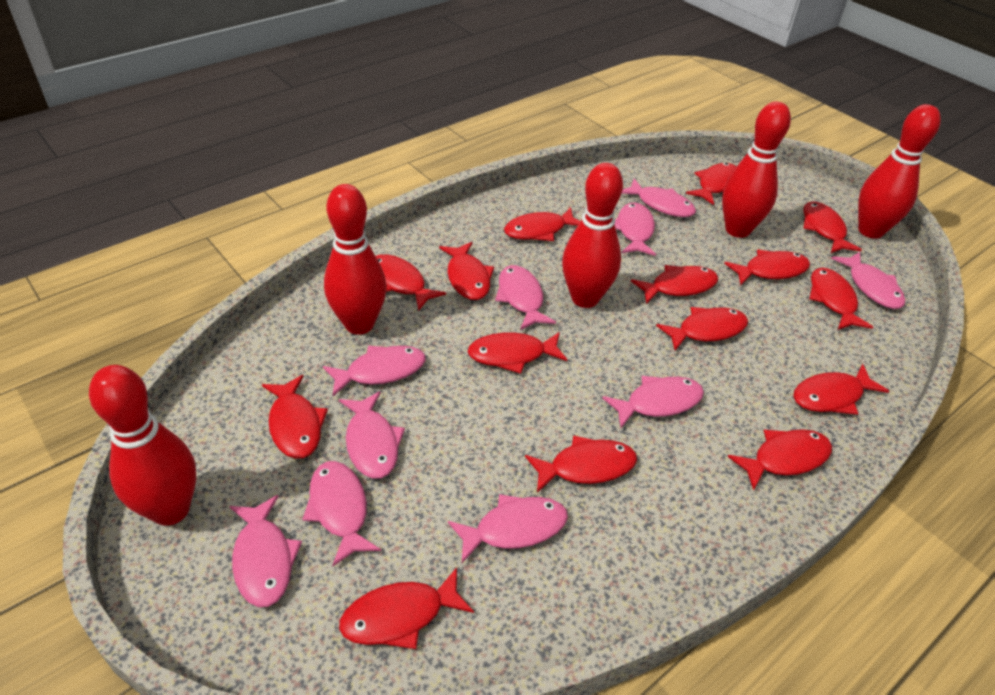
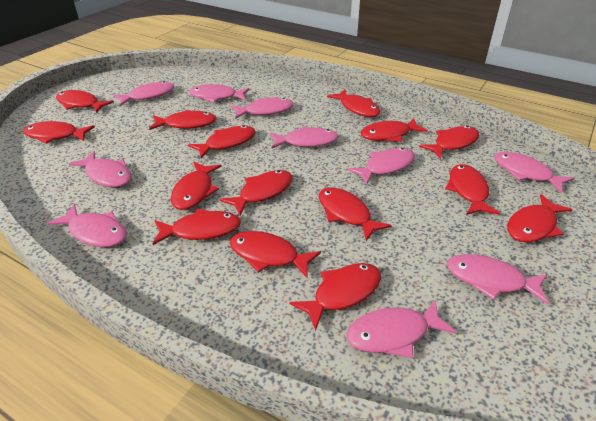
red bowling pin: 5 -> 0

